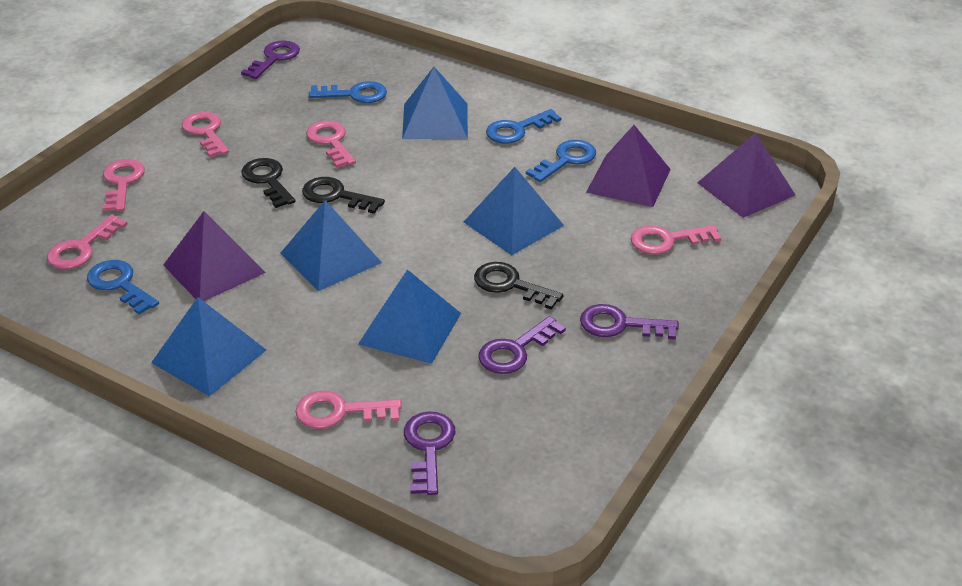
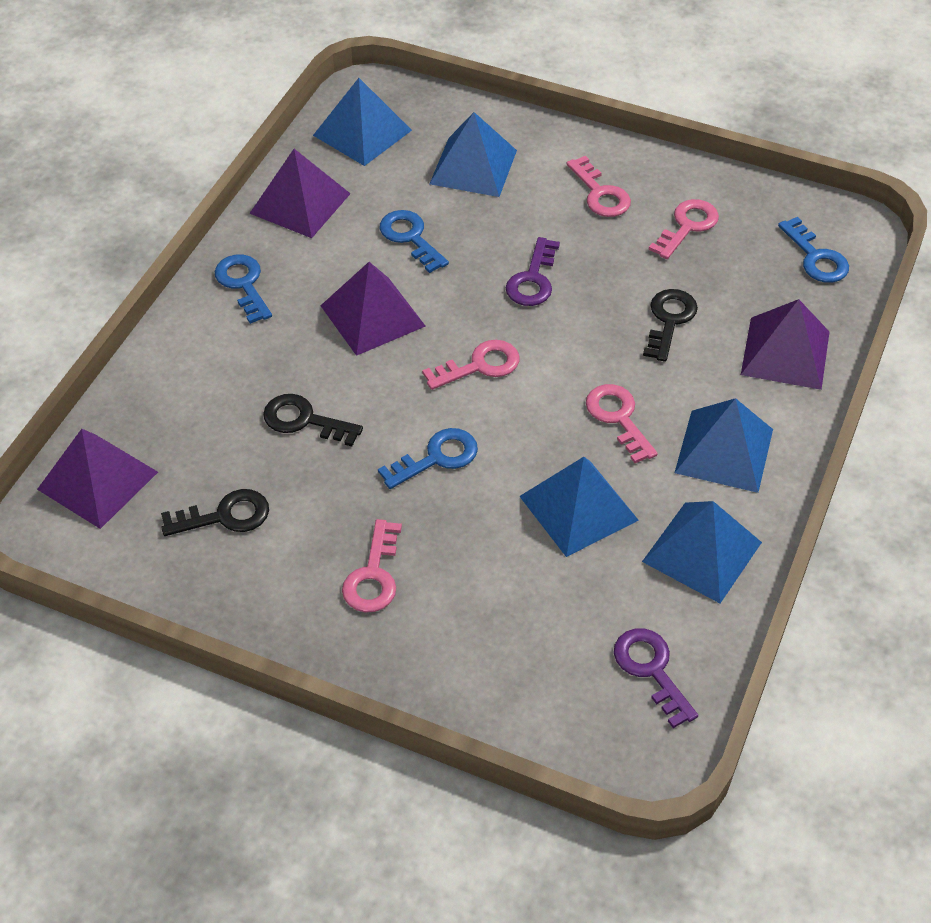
pink key: 6 -> 5
purple key: 4 -> 2
purple pyramid: 3 -> 4

